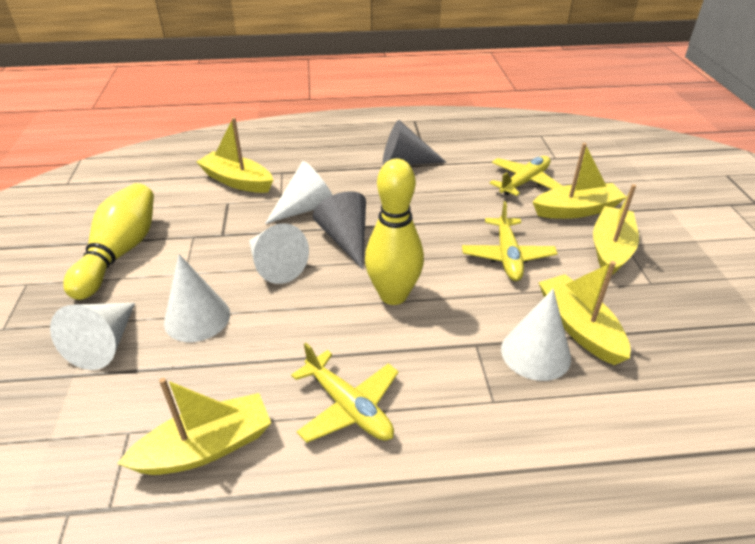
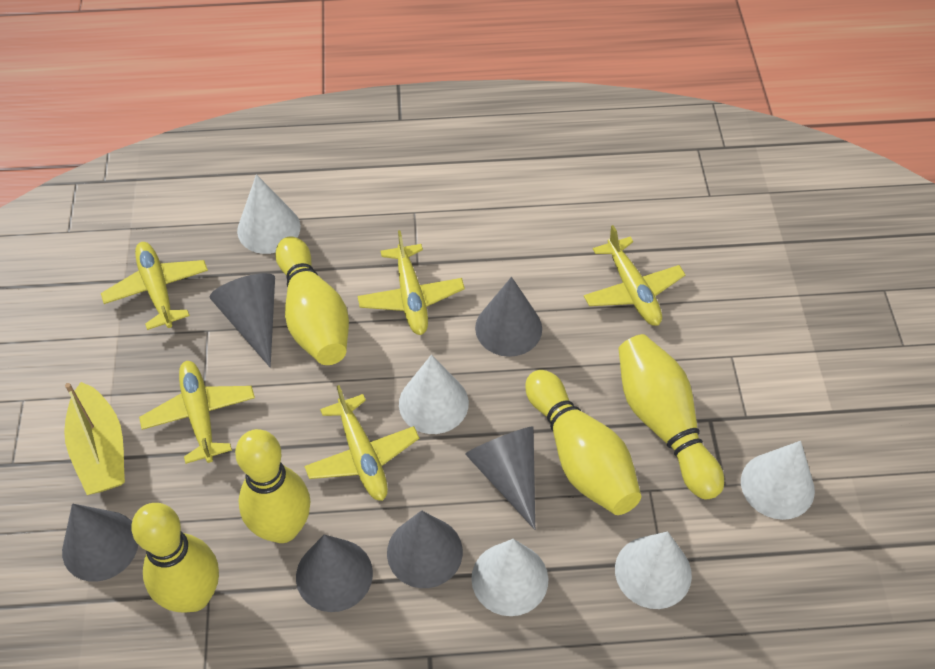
grey cone: 2 -> 6
yellow boat: 5 -> 1
yellow bowling pin: 2 -> 5
yellow plane: 3 -> 5

